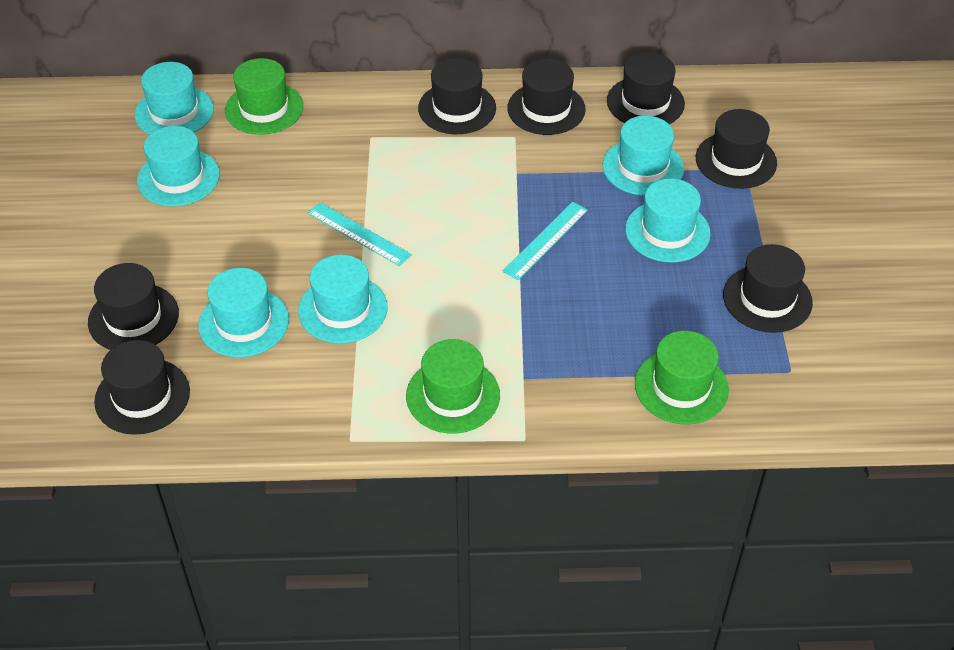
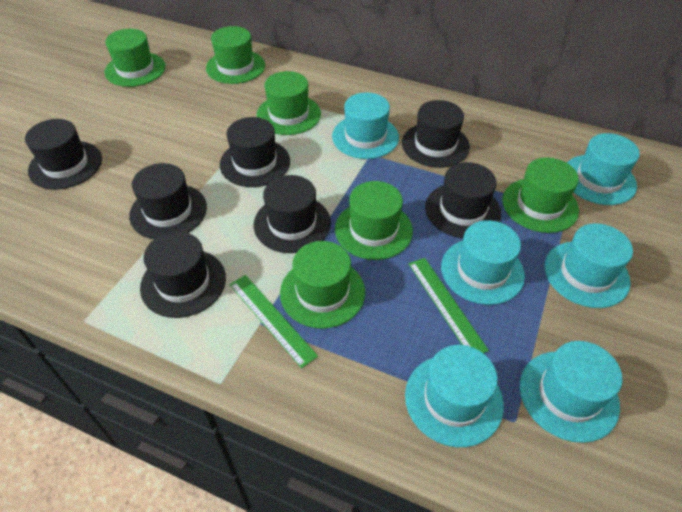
green hat: 3 -> 6
green ruler: 0 -> 2
turquoise ruler: 2 -> 0

